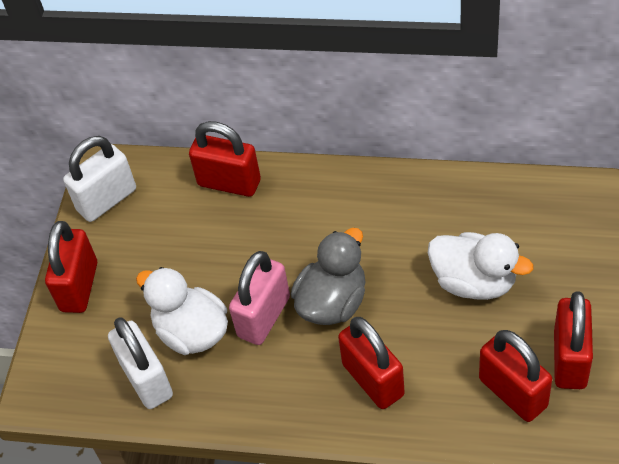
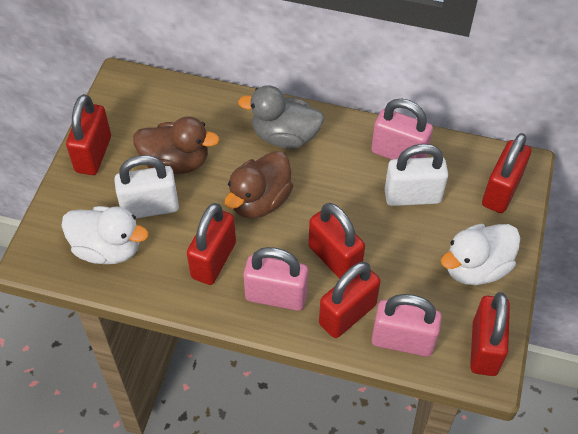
brown duck: 0 -> 2
pink padlock: 1 -> 3
red padlock: 5 -> 6

